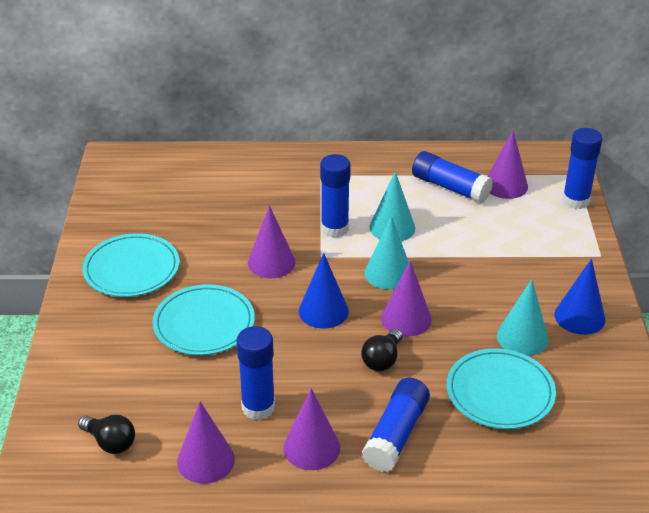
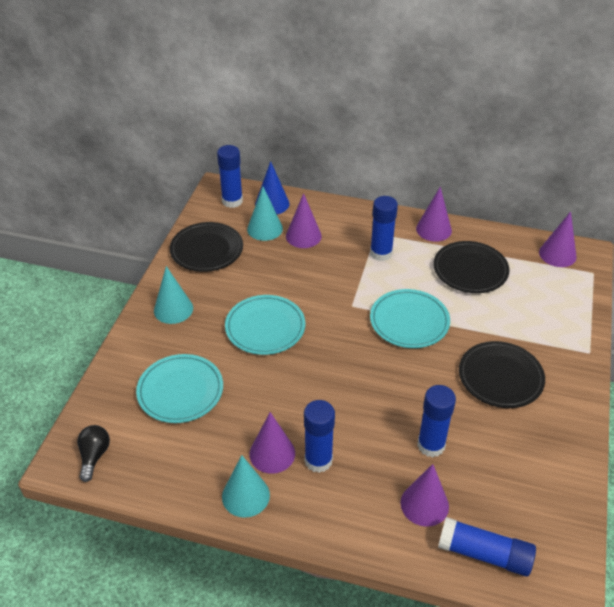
black light bulb: 2 -> 1
black plate: 0 -> 3
blue cone: 2 -> 1

